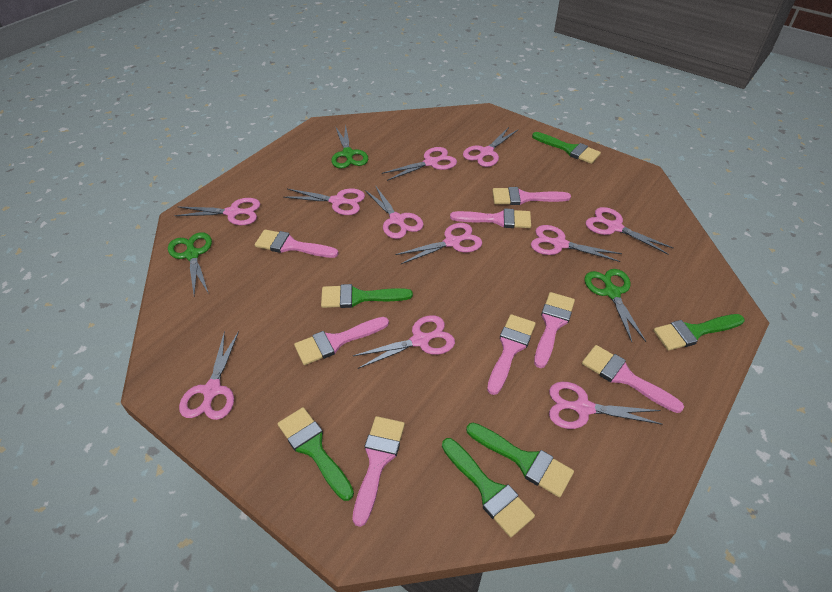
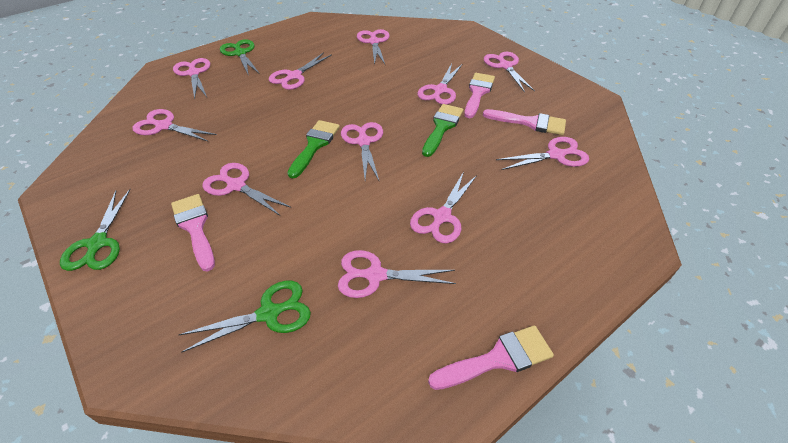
green brush: 6 -> 2
pink brush: 8 -> 4

